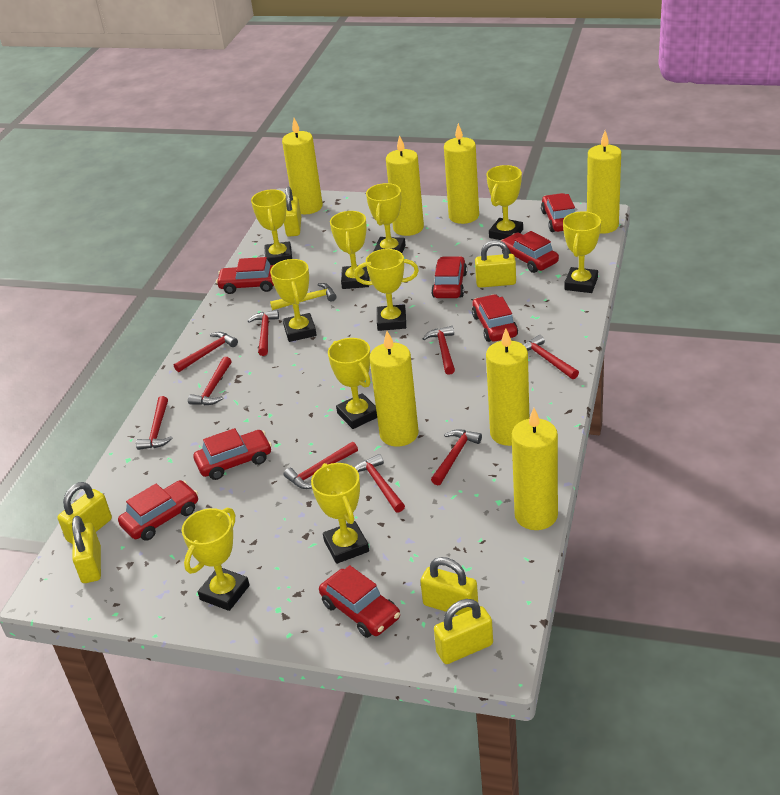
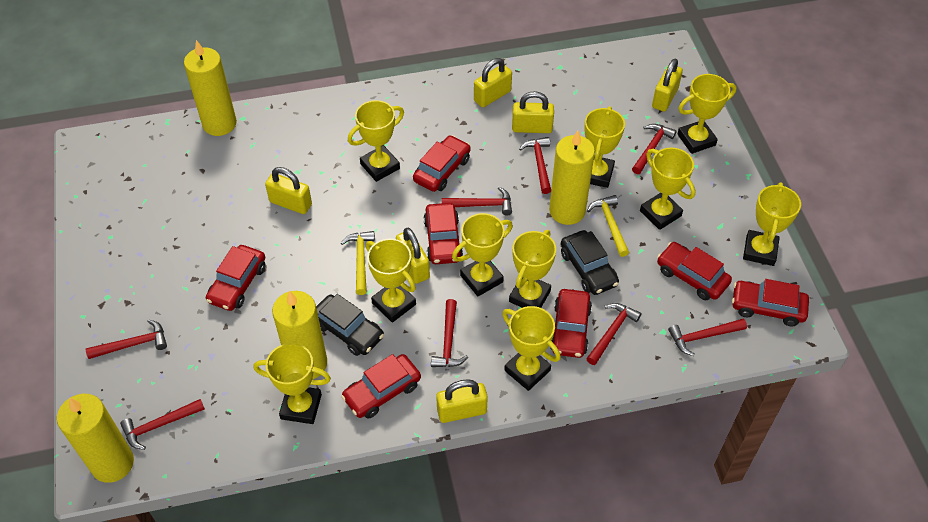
black car: 0 -> 2
red car: 8 -> 7
red hammer: 9 -> 8
yellow candle: 7 -> 4
yellow hammer: 1 -> 2

